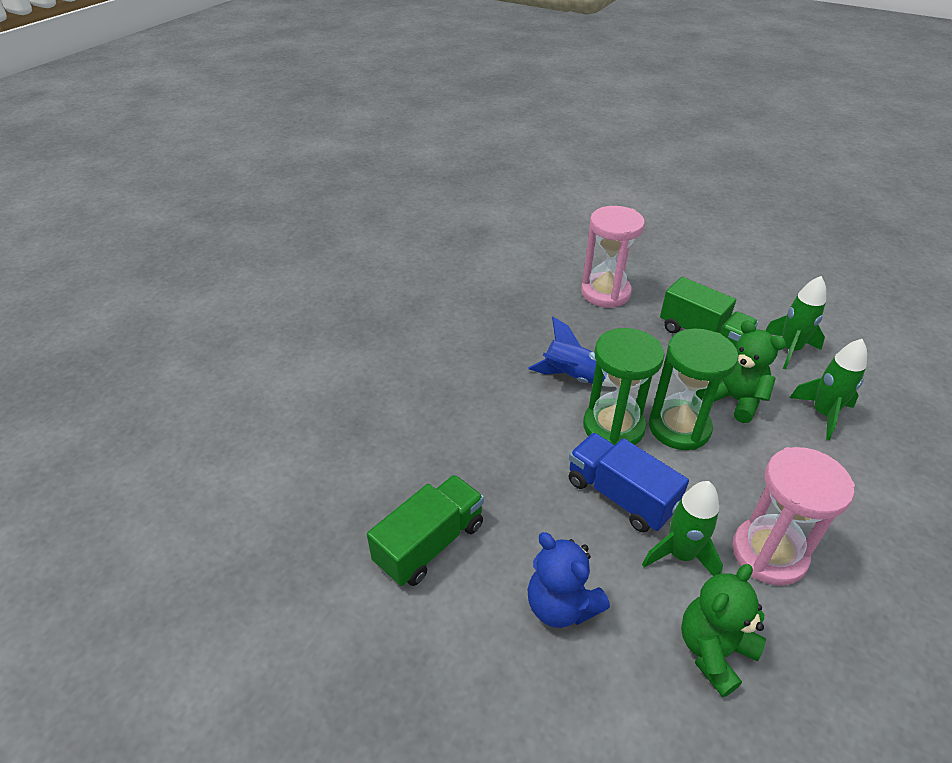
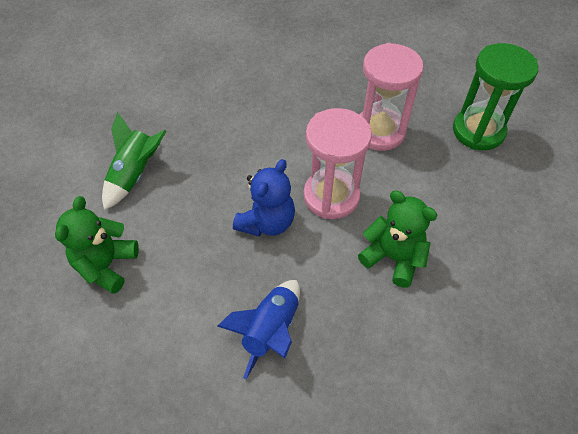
blue truck: 1 -> 0
green hourglass: 2 -> 1
green rocket: 3 -> 1
green truck: 2 -> 0

